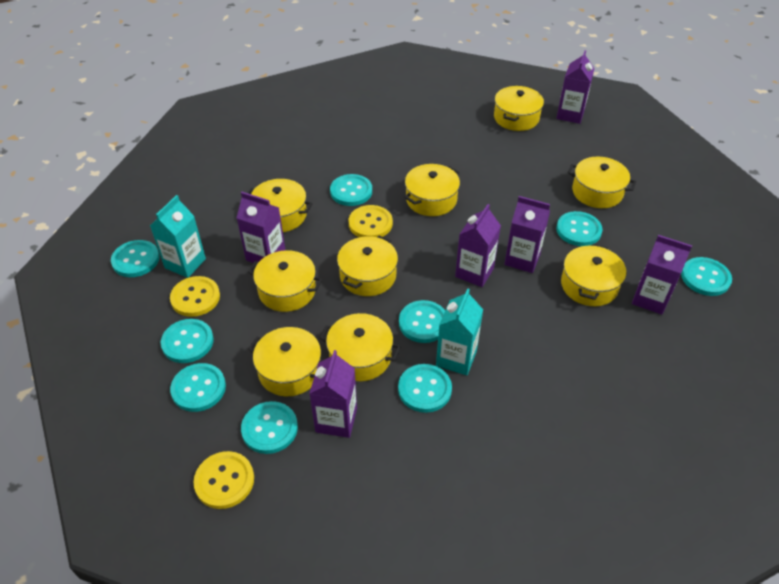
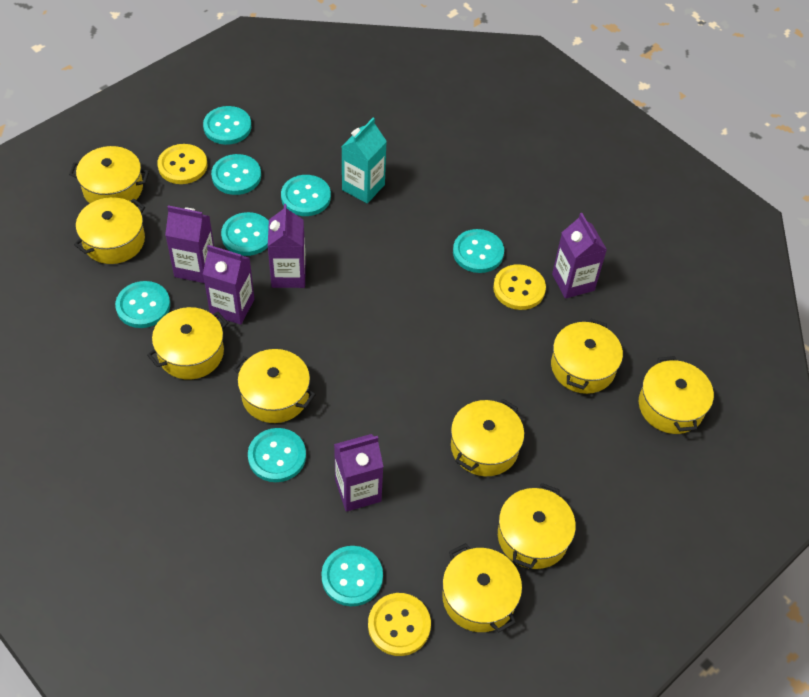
purple carton: 6 -> 5
turquoise button: 9 -> 8
turquoise carton: 2 -> 1

